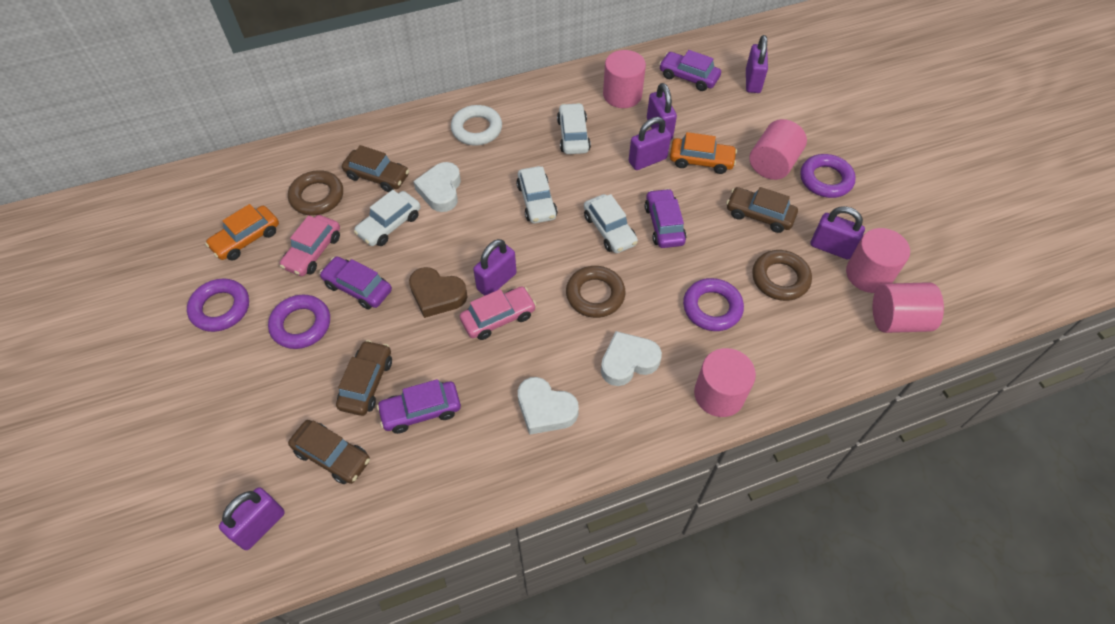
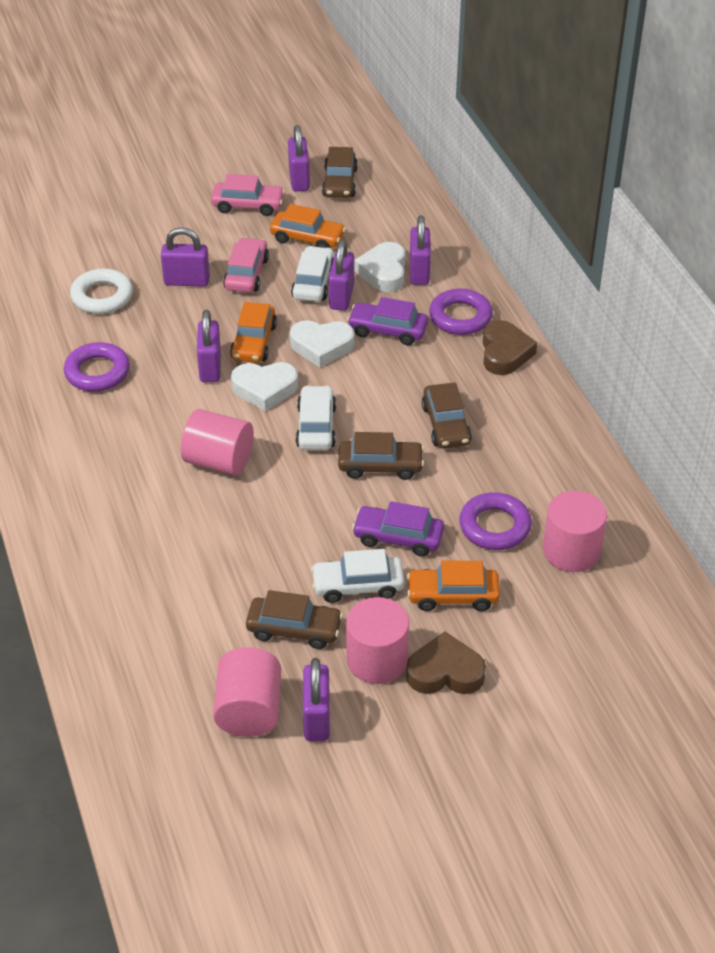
brown heart: 1 -> 2
brown ring: 3 -> 0
orange car: 2 -> 3
pink cylinder: 5 -> 4
purple car: 4 -> 2
purple ring: 4 -> 3
white car: 4 -> 3

